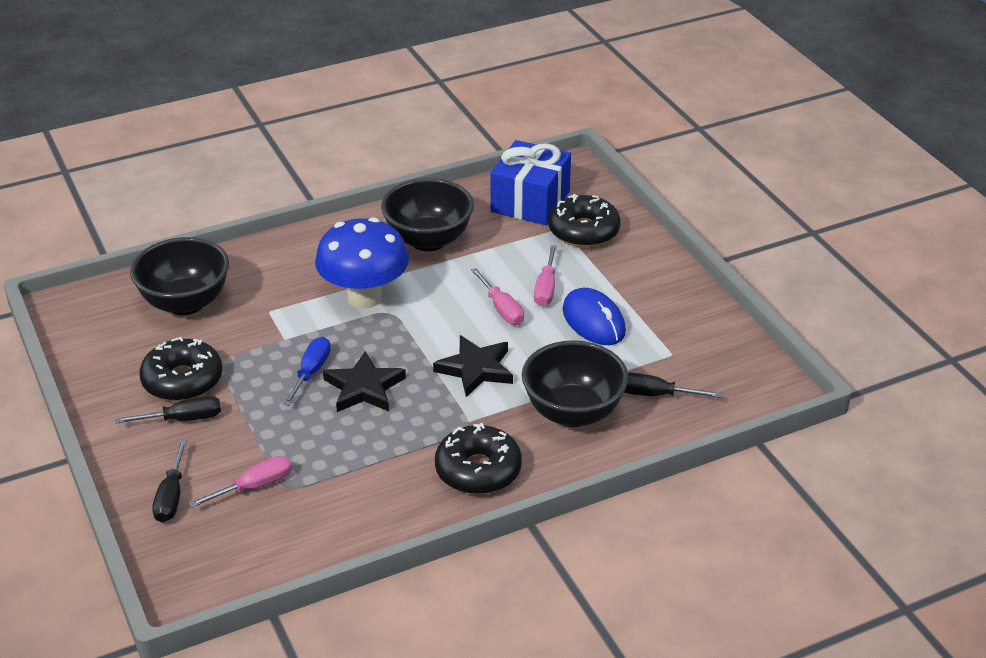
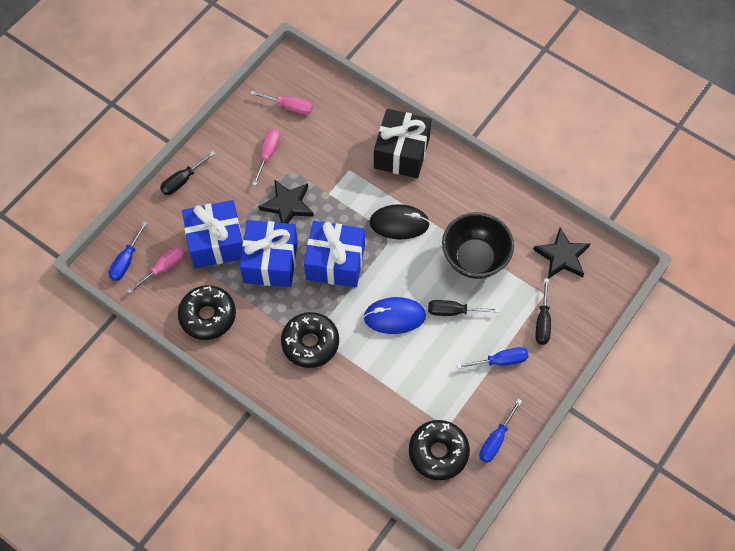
black bowl: 3 -> 1
black gift: 0 -> 1
black mouse: 0 -> 1
blue gift: 1 -> 3
blue mushroom: 1 -> 0
blue screwdriver: 1 -> 3

